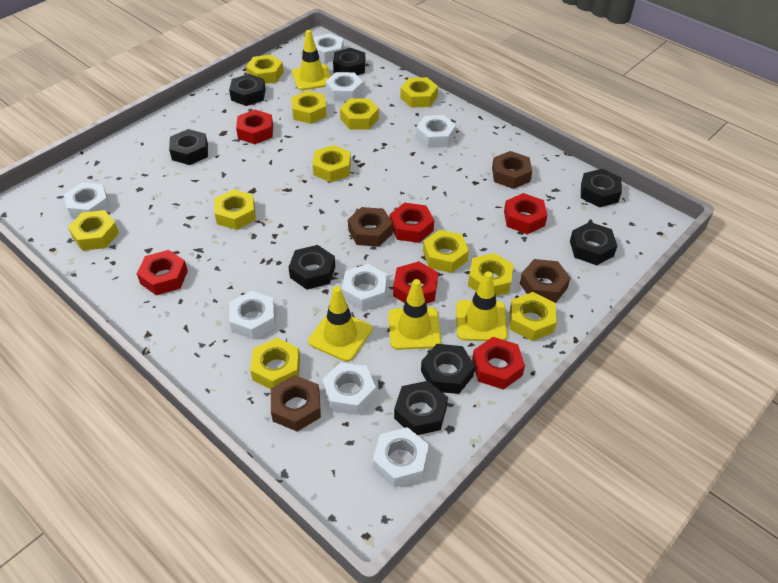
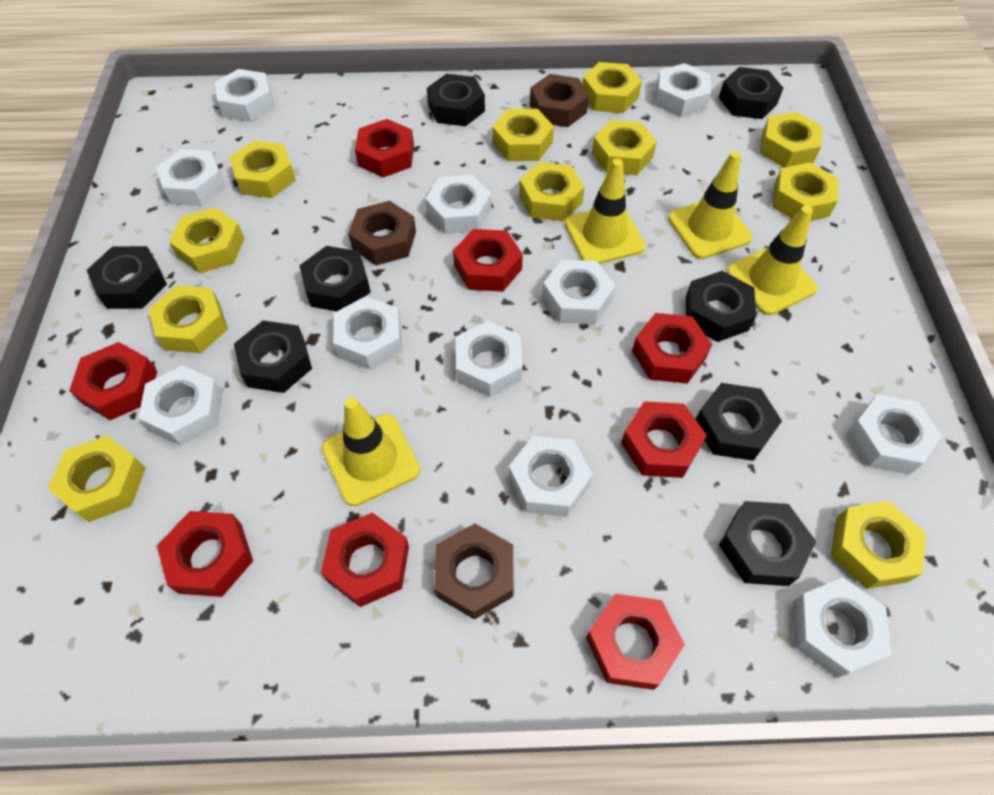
brown nut: 4 -> 3
red nut: 6 -> 8
white nut: 8 -> 11

